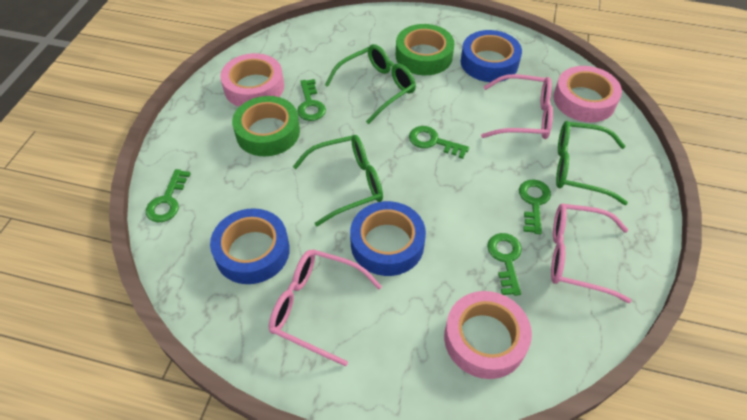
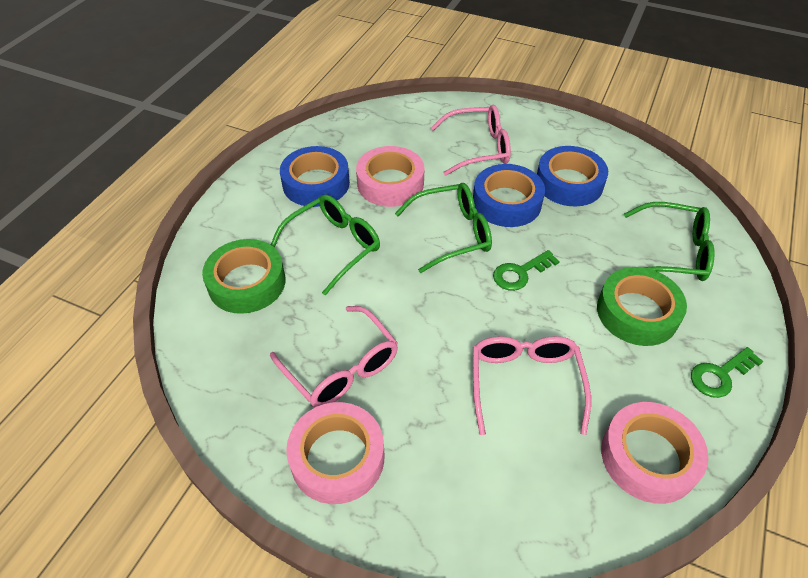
green key: 5 -> 2

